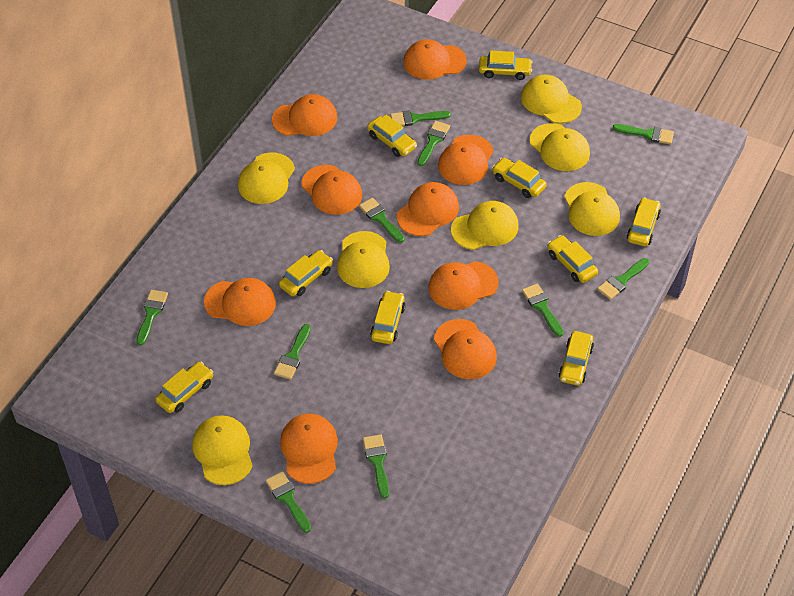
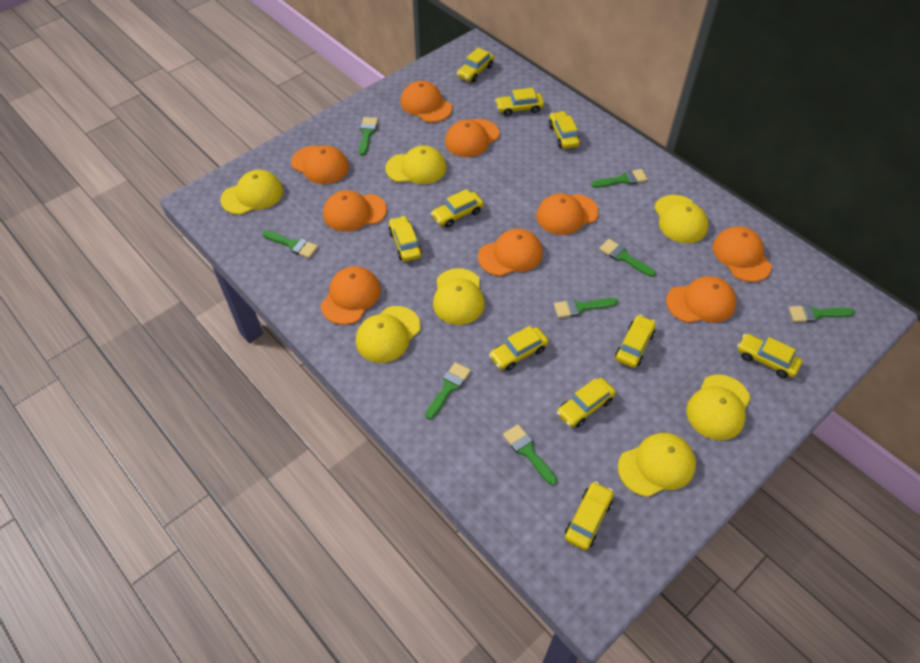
green brush: 10 -> 8
yellow car: 9 -> 10

